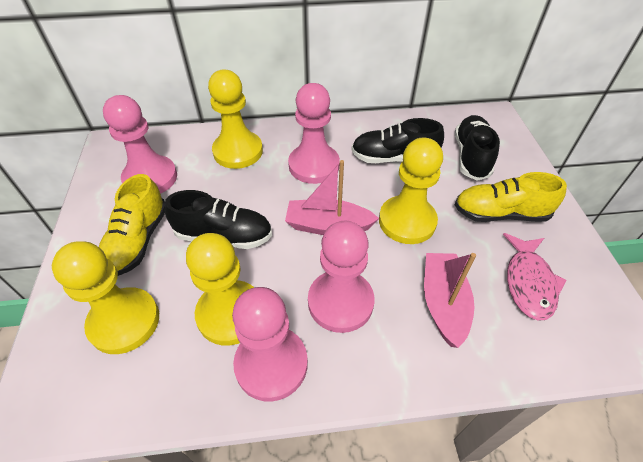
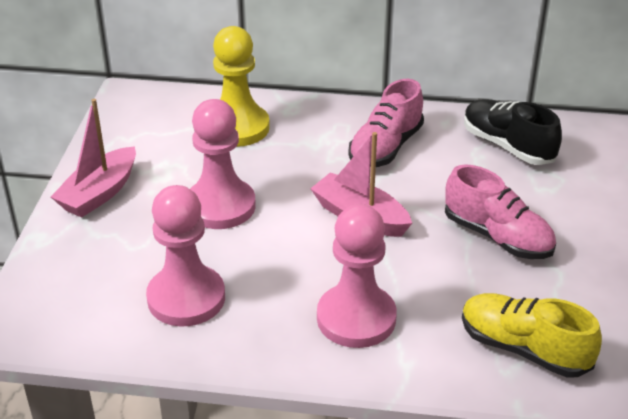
black shoe: 3 -> 1
pink fish: 1 -> 0
pink pawn: 4 -> 3
pink shoe: 0 -> 2
yellow pawn: 4 -> 1
yellow shoe: 2 -> 1

